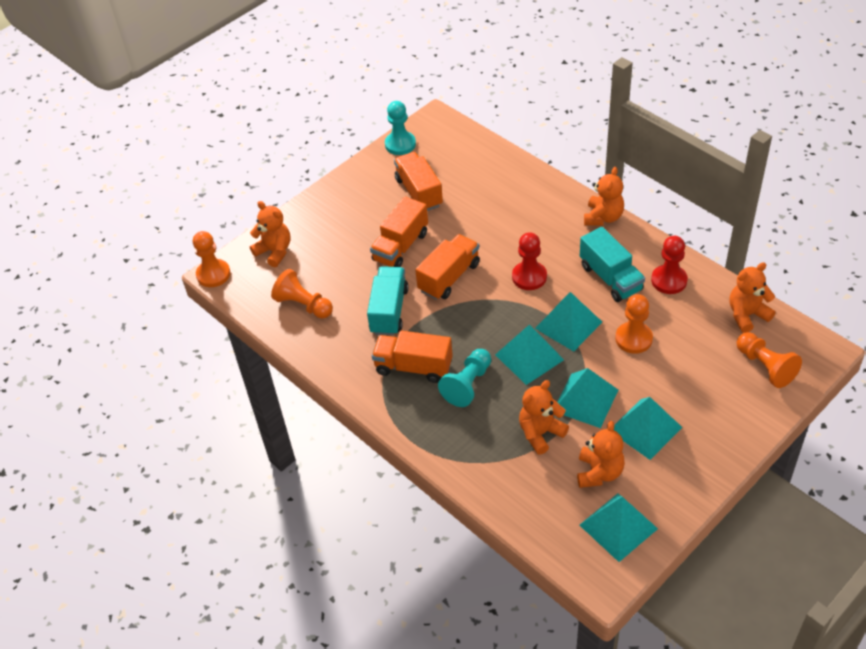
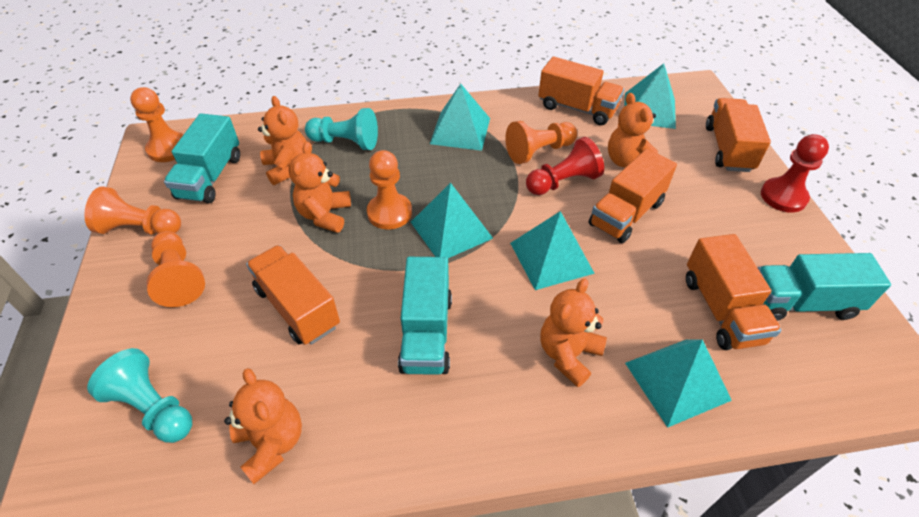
orange pawn: 4 -> 5
orange truck: 4 -> 5
turquoise truck: 2 -> 3

